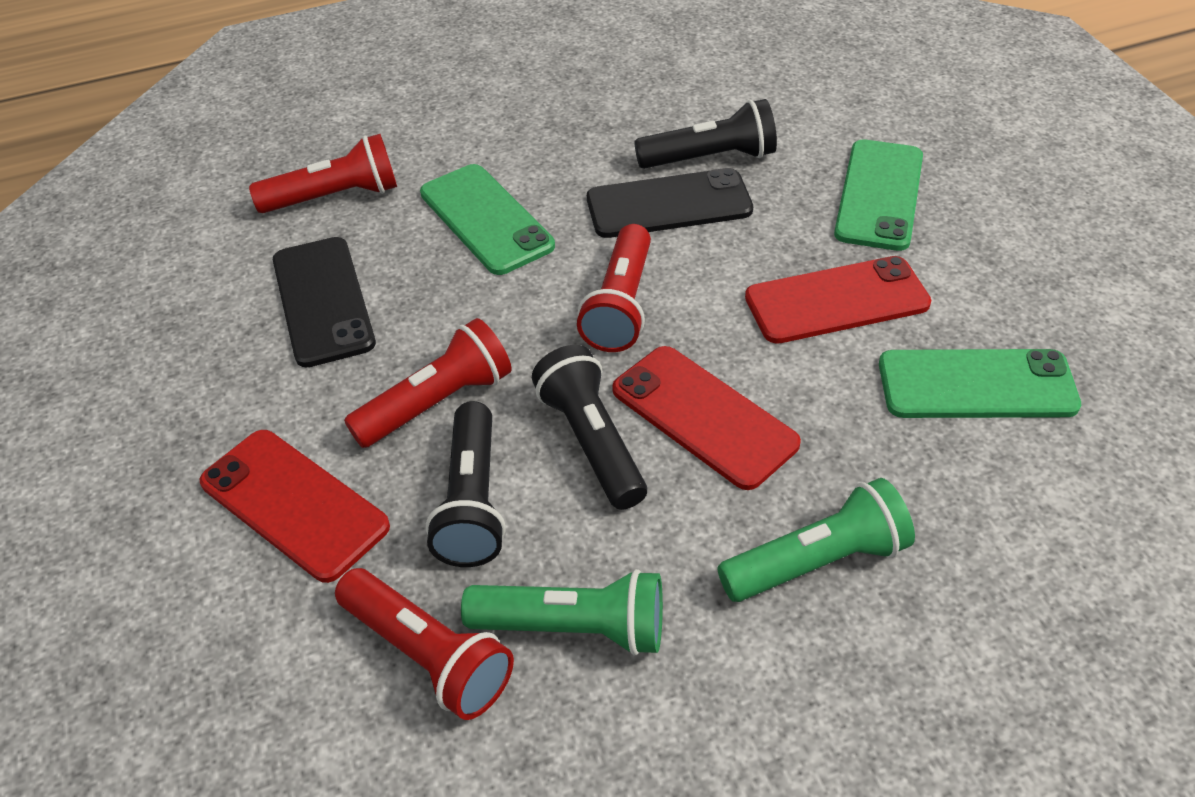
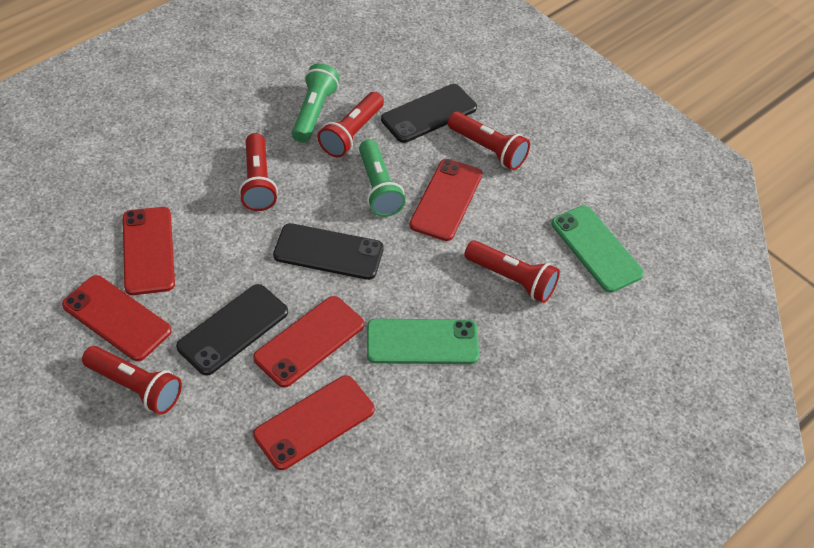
black flashlight: 3 -> 0
black phone: 2 -> 3
green phone: 3 -> 2
red flashlight: 4 -> 5
red phone: 3 -> 5

